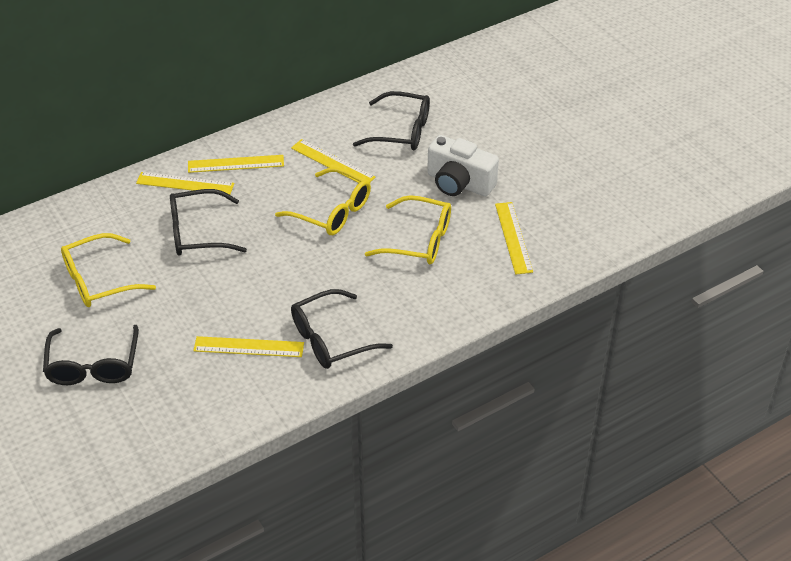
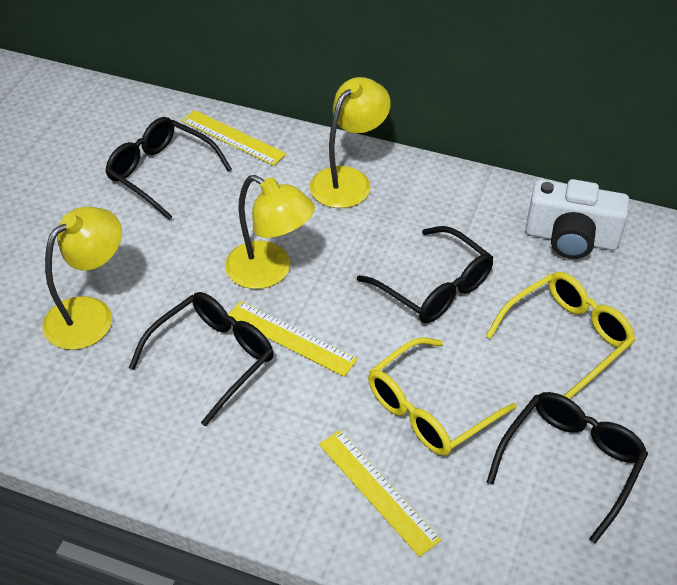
yellow glasses: 3 -> 2
yellow lamp: 0 -> 3
yellow ruler: 5 -> 3

